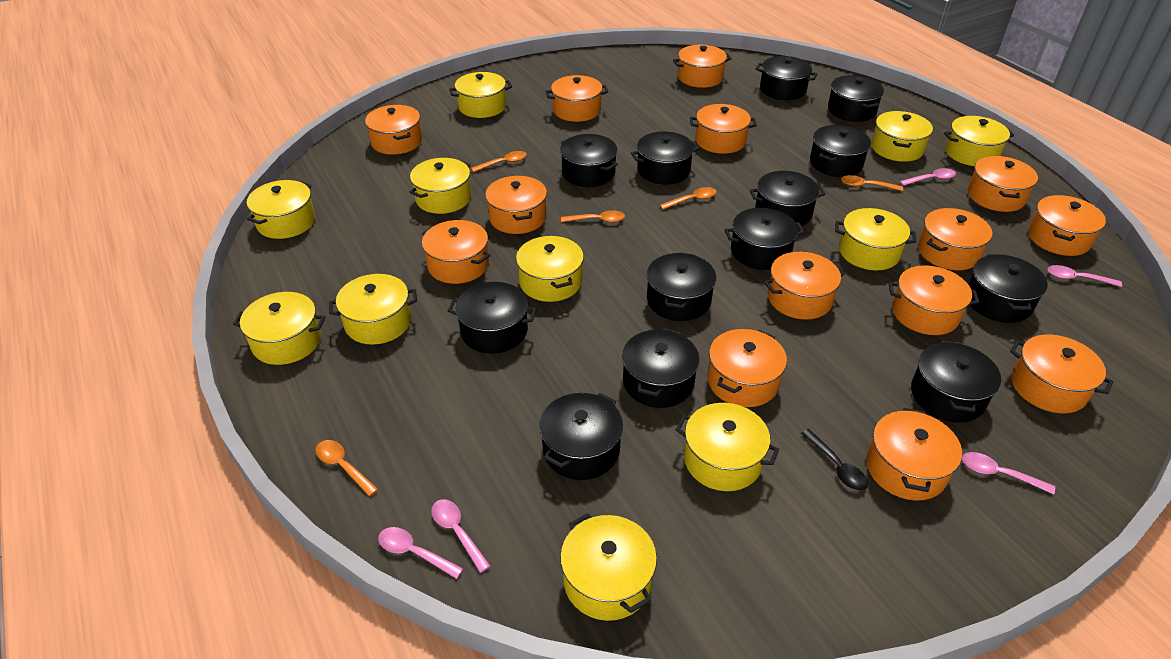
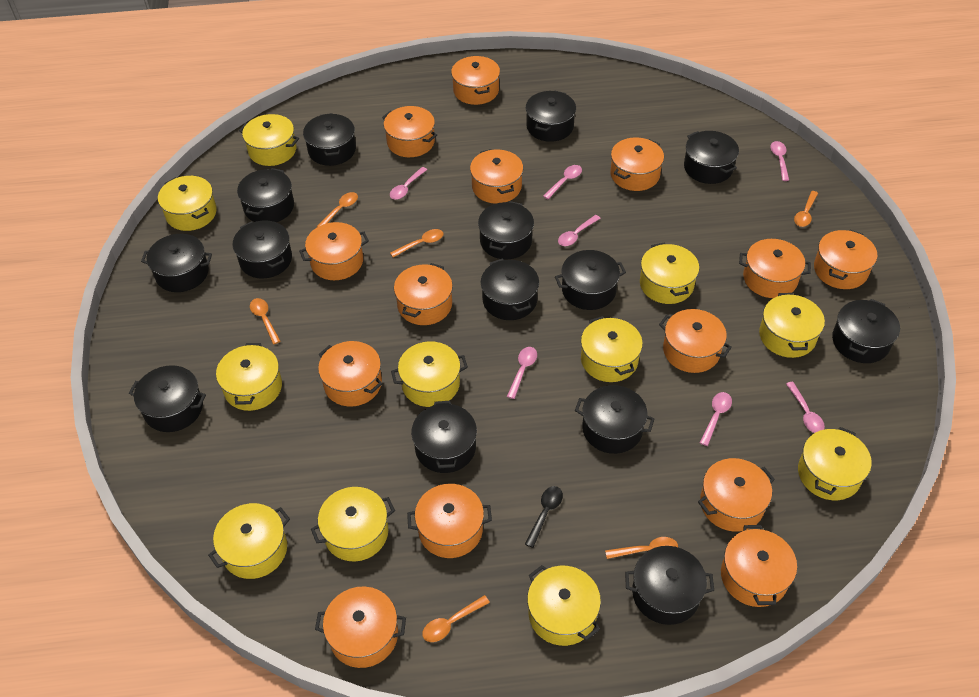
black pot: 13 -> 14
orange spoon: 5 -> 6
pink spoon: 5 -> 7

